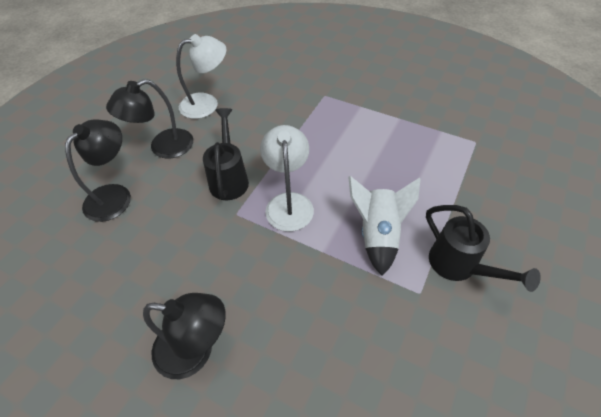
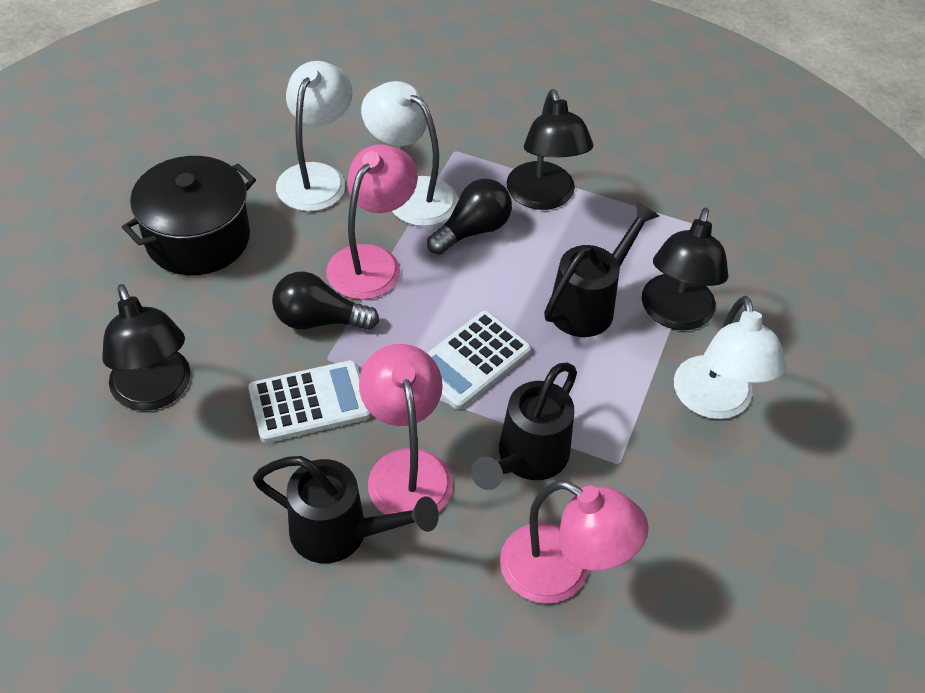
black light bulb: 0 -> 2
black pot: 0 -> 1
black watering can: 2 -> 3
pink lamp: 0 -> 3
white calculator: 0 -> 2
white lamp: 2 -> 3
white rocket: 1 -> 0

